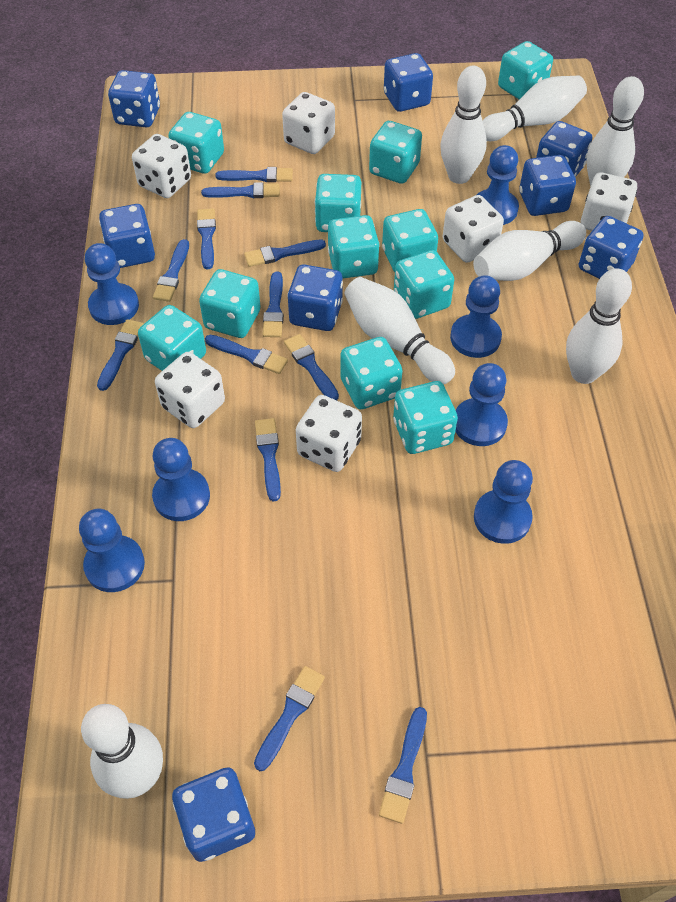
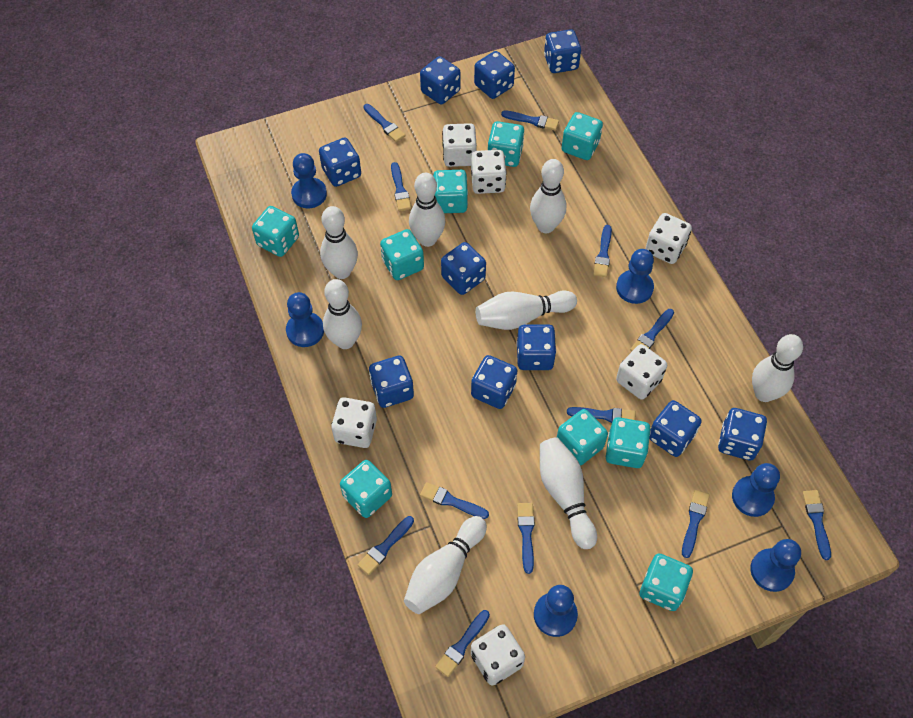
blue dice: 8 -> 10
blue pawn: 7 -> 6
turquoise dice: 11 -> 9
white bowling pin: 7 -> 8

